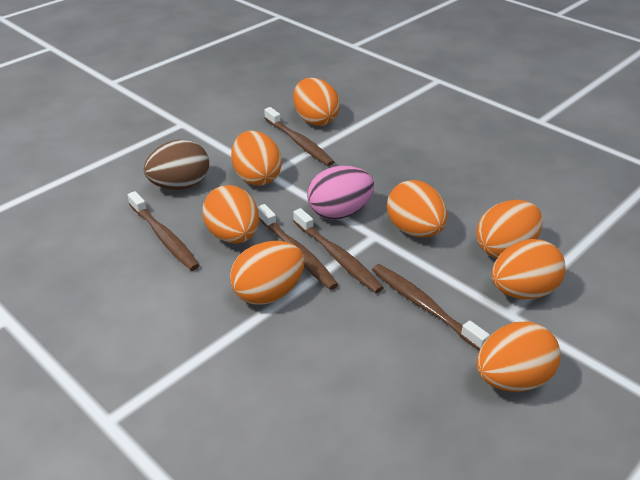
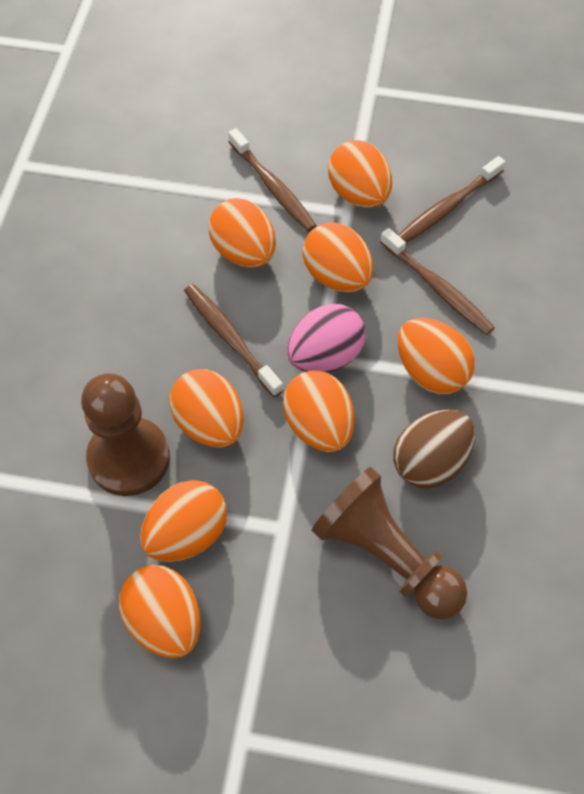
brown pawn: 0 -> 2
brown toothbrush: 5 -> 4

